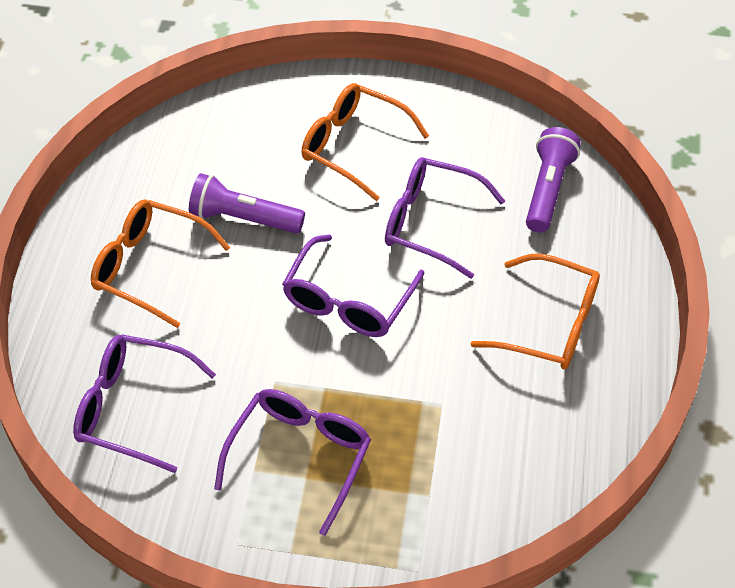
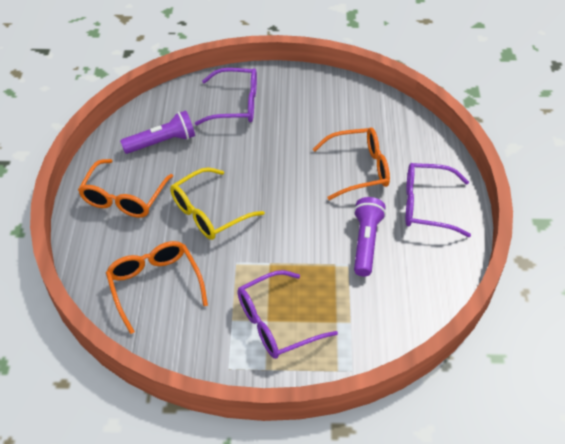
purple glasses: 4 -> 3
yellow glasses: 0 -> 1

